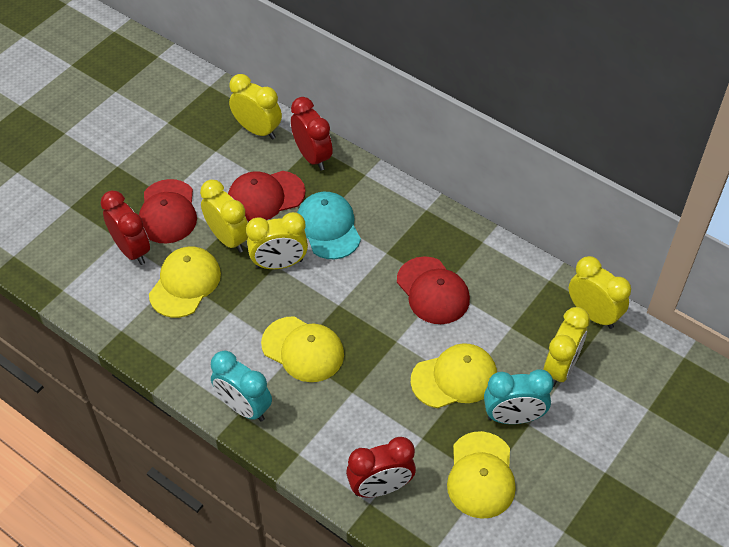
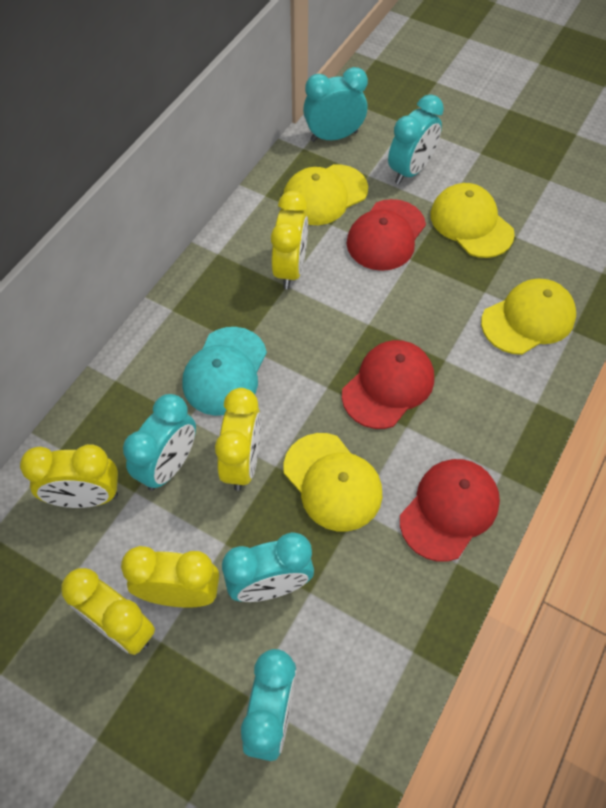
red clock: 3 -> 0
turquoise clock: 2 -> 5

